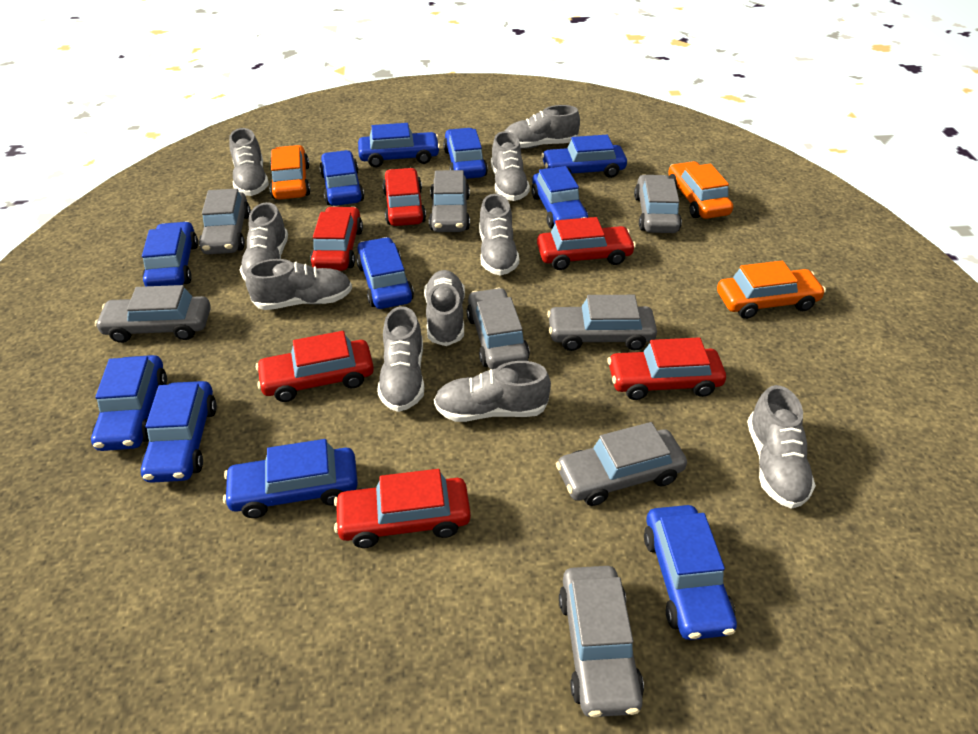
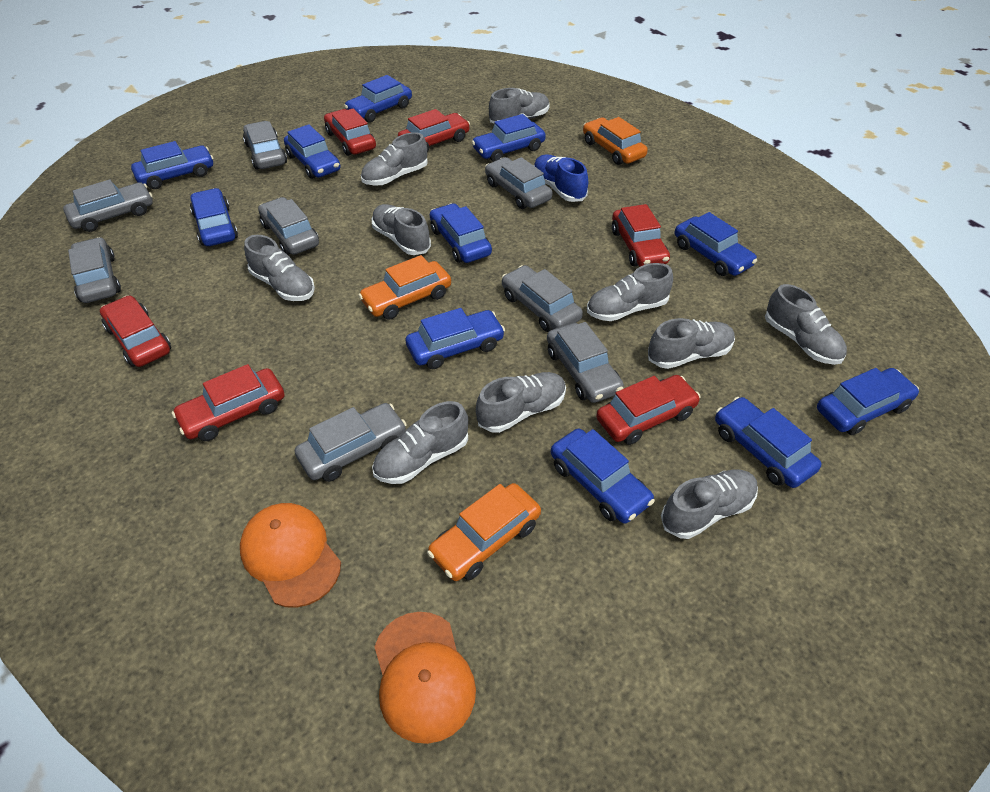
blue shoe: 0 -> 1
orange cap: 0 -> 2

